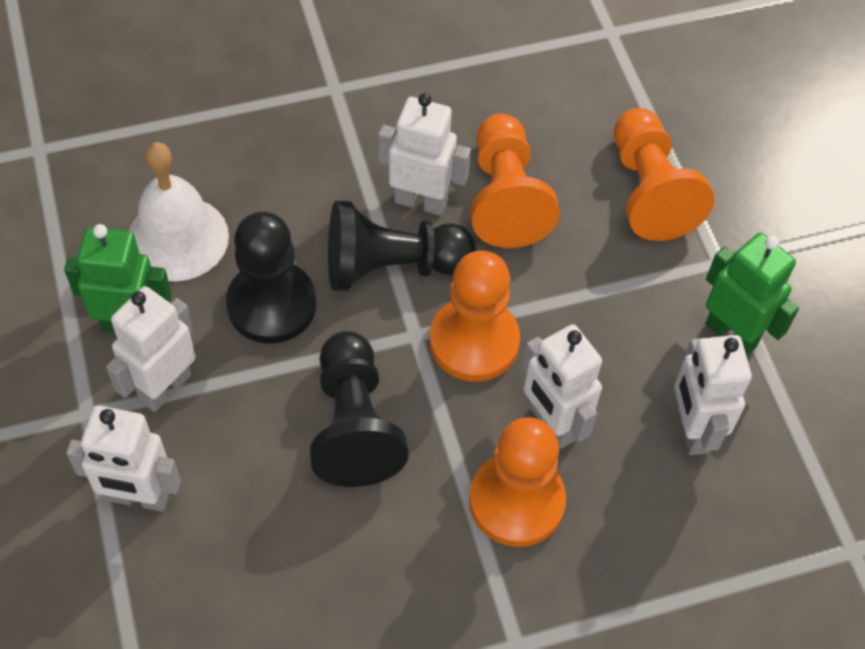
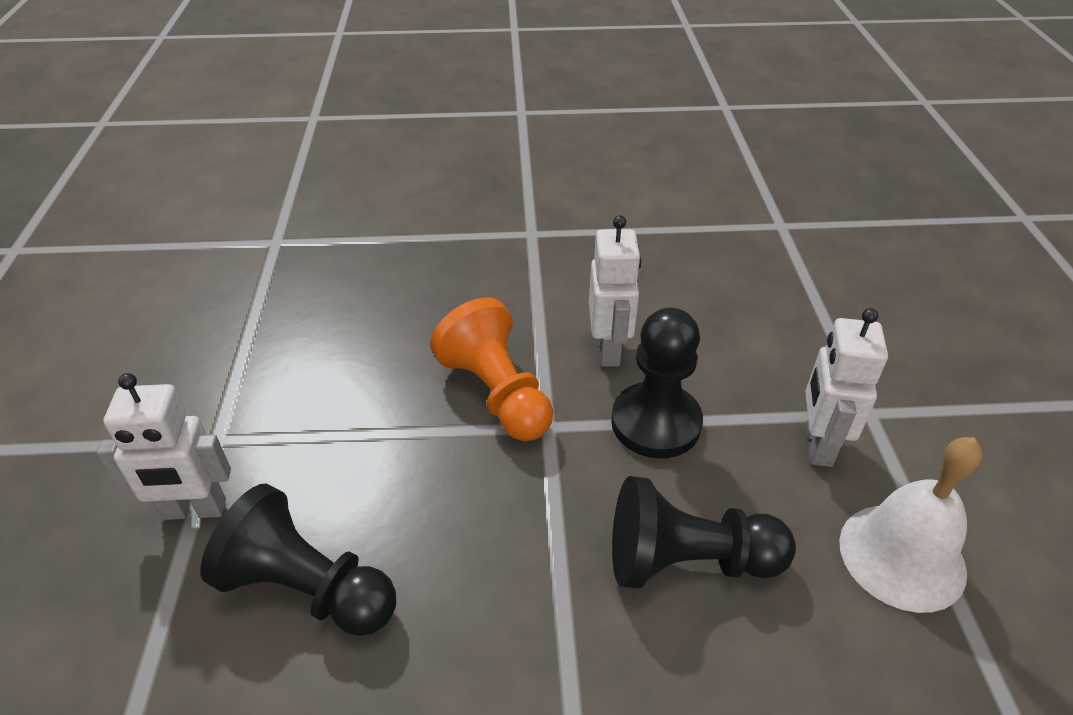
green robot: 2 -> 0
orange pawn: 4 -> 1
white robot: 5 -> 3

